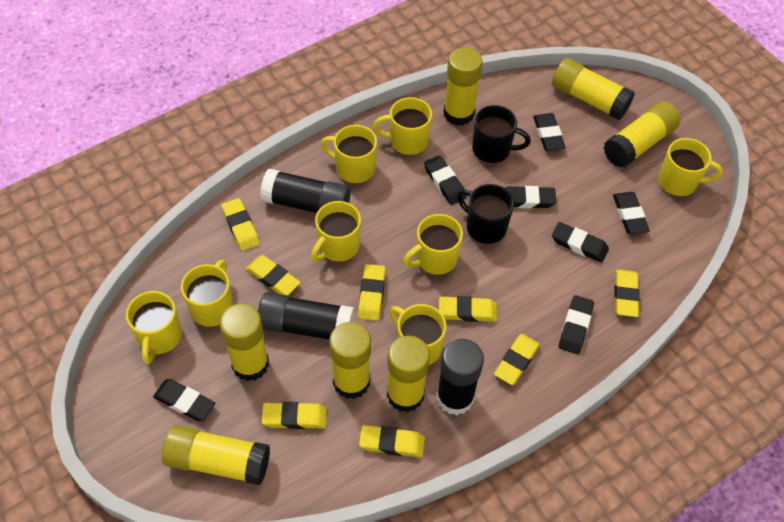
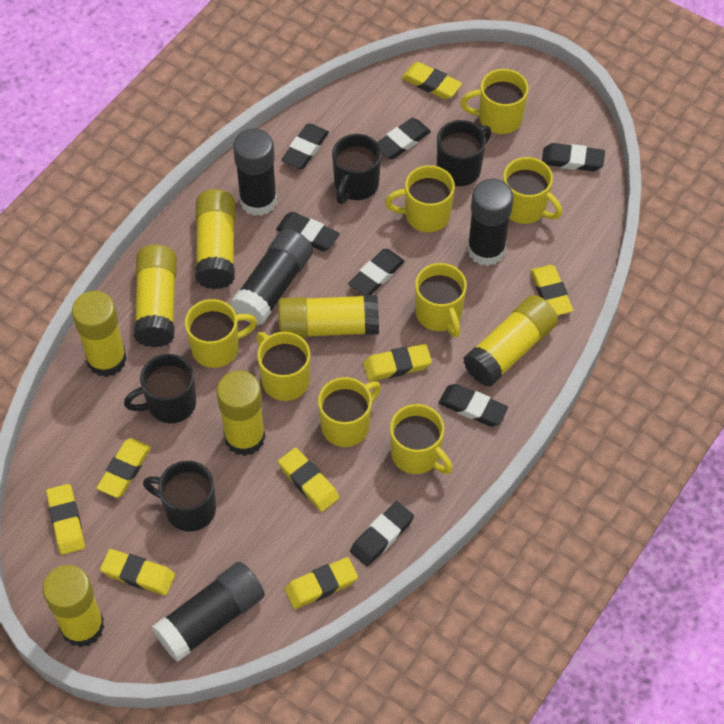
black glue stick: 3 -> 4
black mug: 2 -> 4

